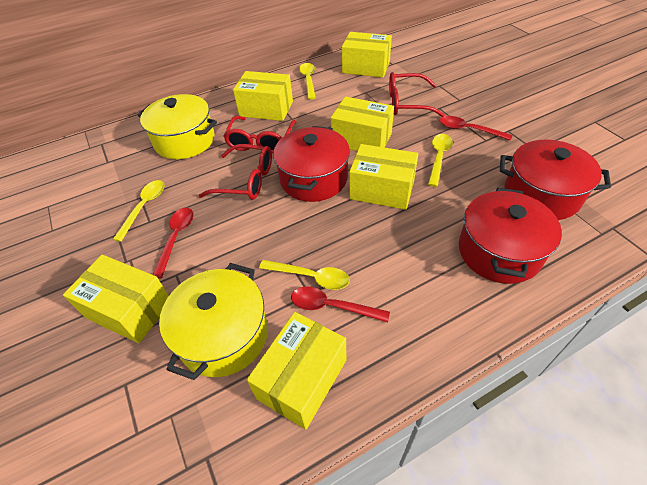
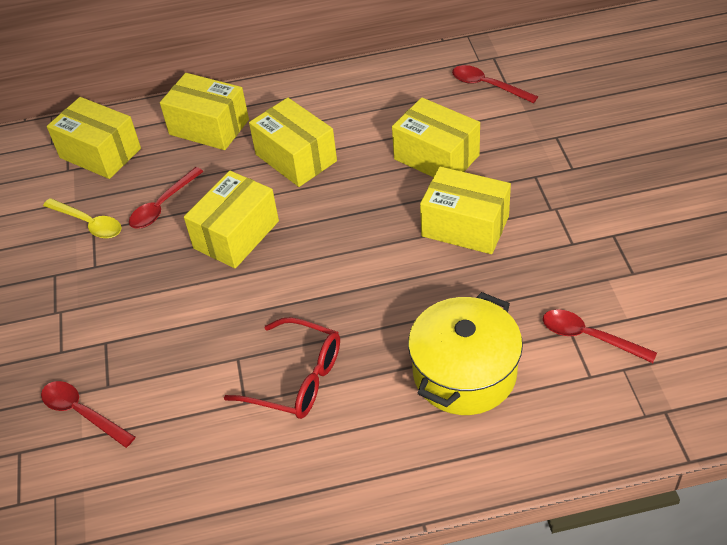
red glasses: 3 -> 1
red pot: 3 -> 0
red spoon: 3 -> 4
yellow pot: 2 -> 1
yellow spoon: 4 -> 1

